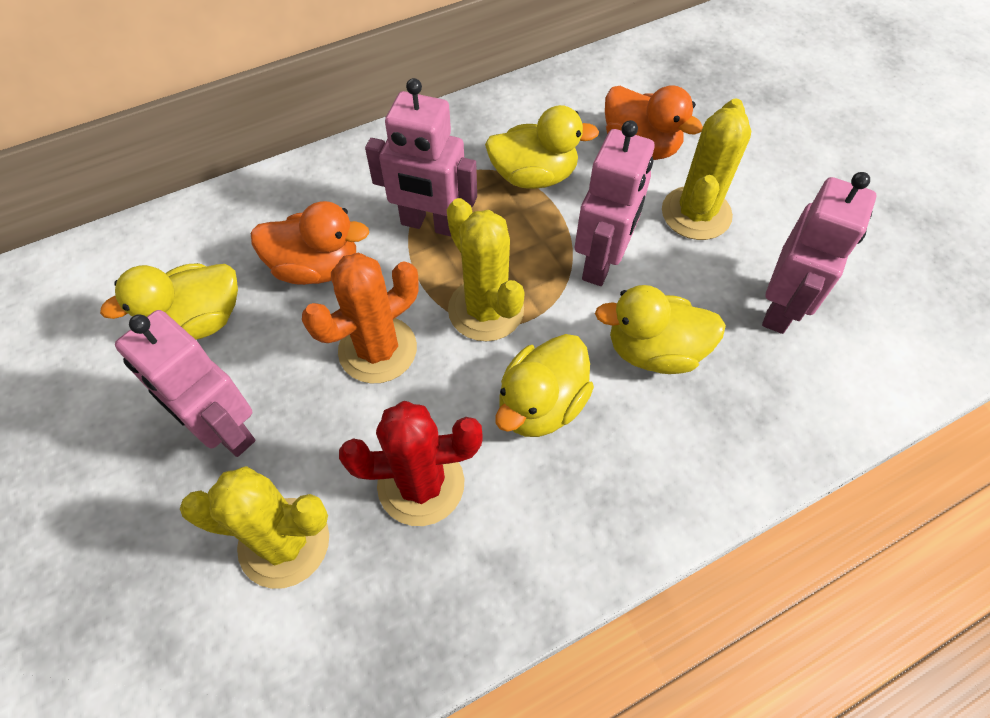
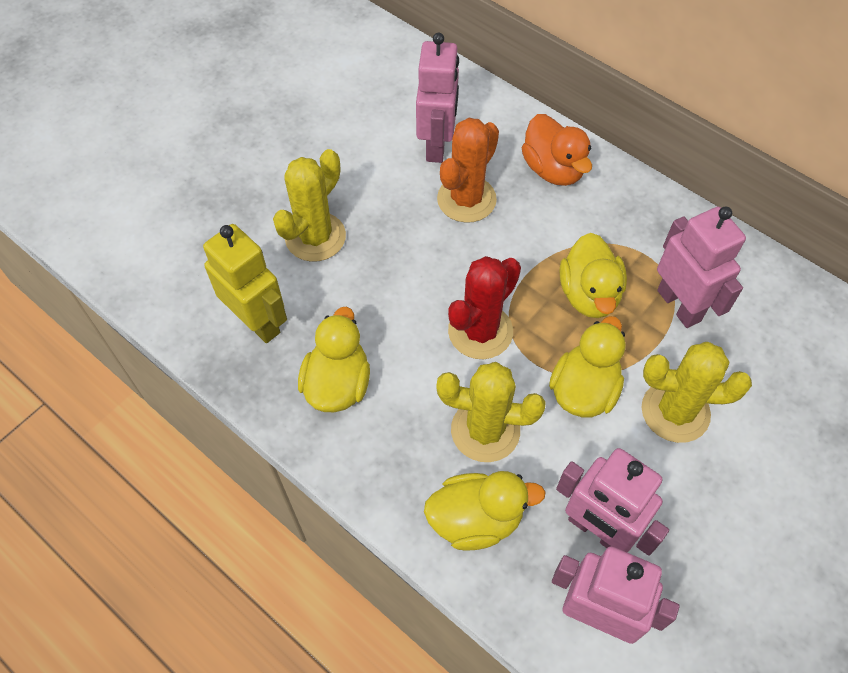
orange duck: 2 -> 1
yellow robot: 0 -> 1

